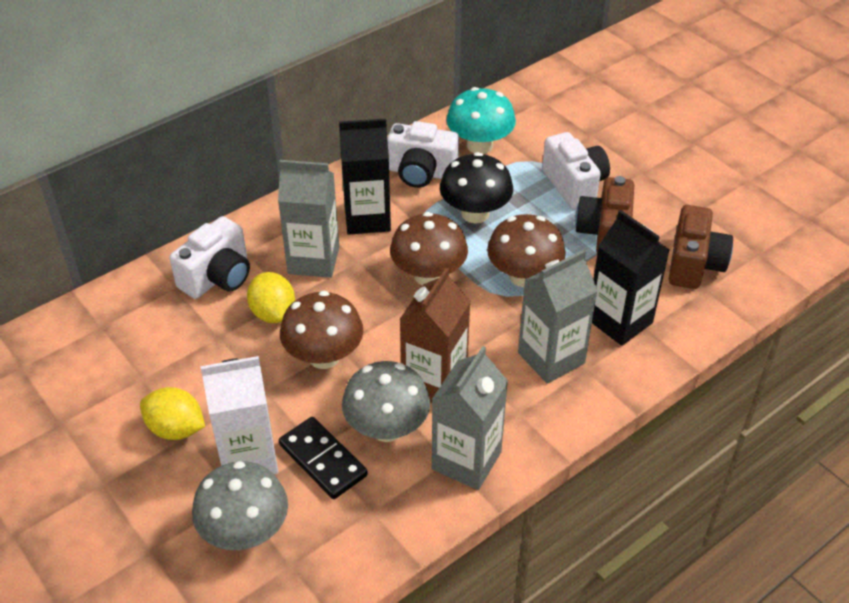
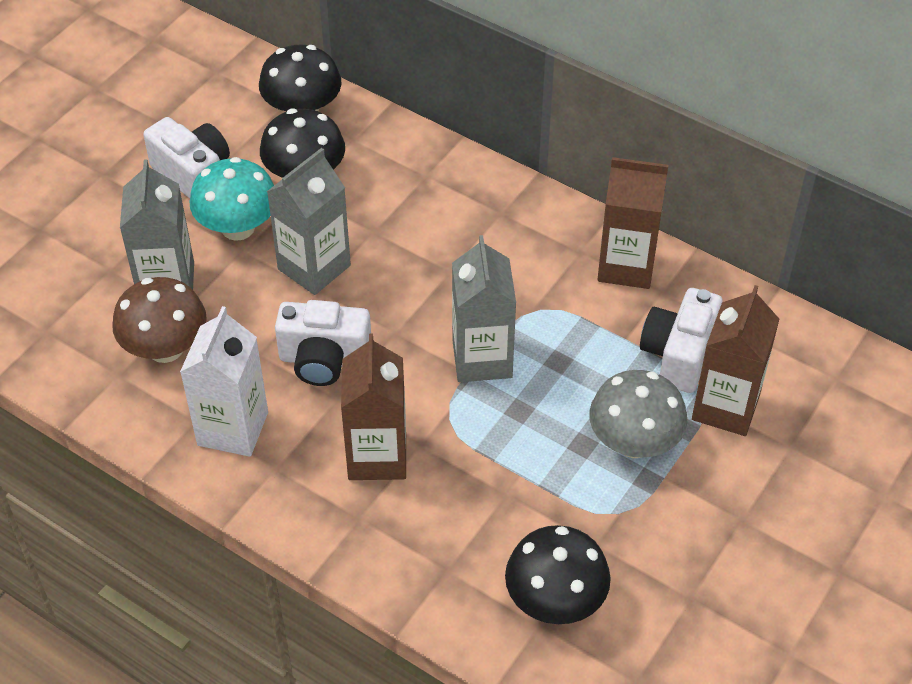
black carton: 2 -> 0
black domino: 1 -> 0
black mushroom: 1 -> 3
brown camera: 2 -> 0
brown carton: 1 -> 3
brown mushroom: 3 -> 1
grey mushroom: 2 -> 1
yellow lemon: 2 -> 0

